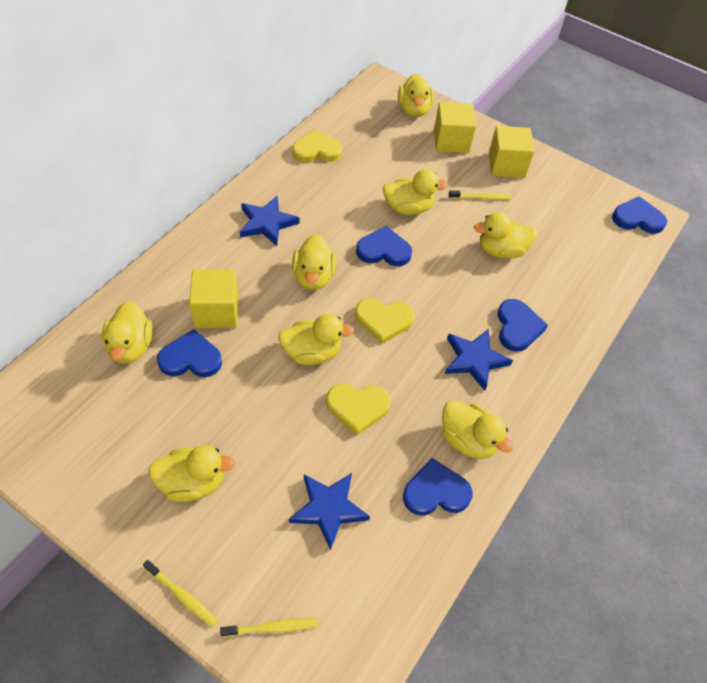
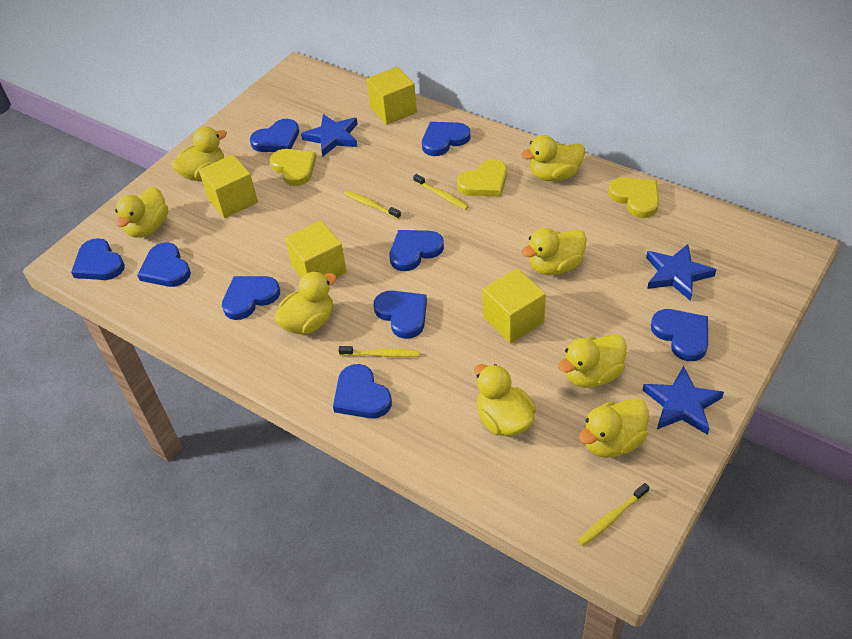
blue heart: 5 -> 9
yellow cube: 3 -> 4
yellow toothbrush: 3 -> 4

